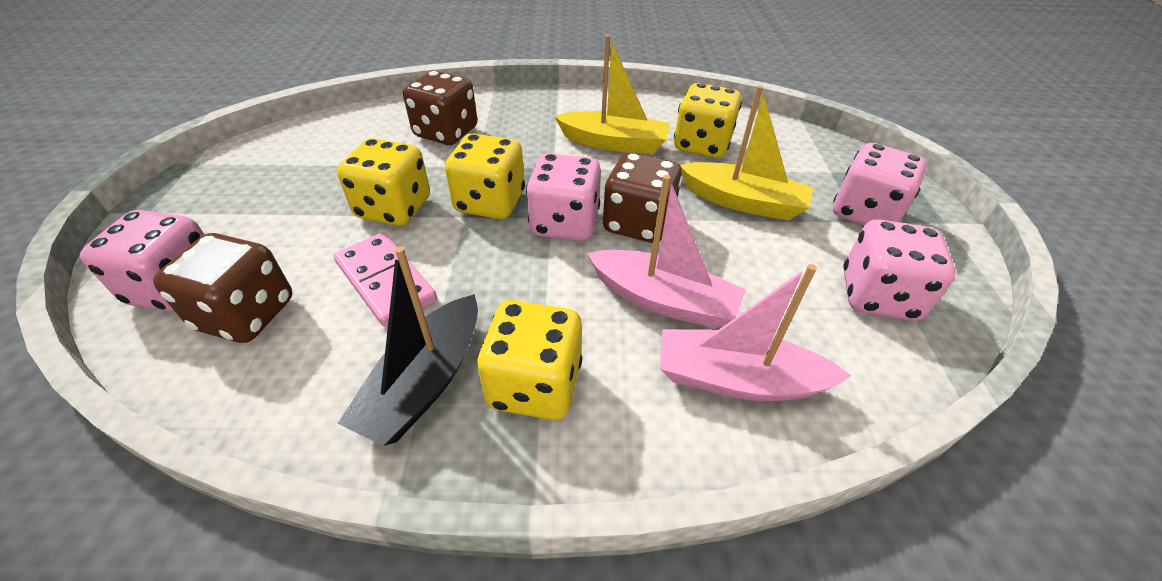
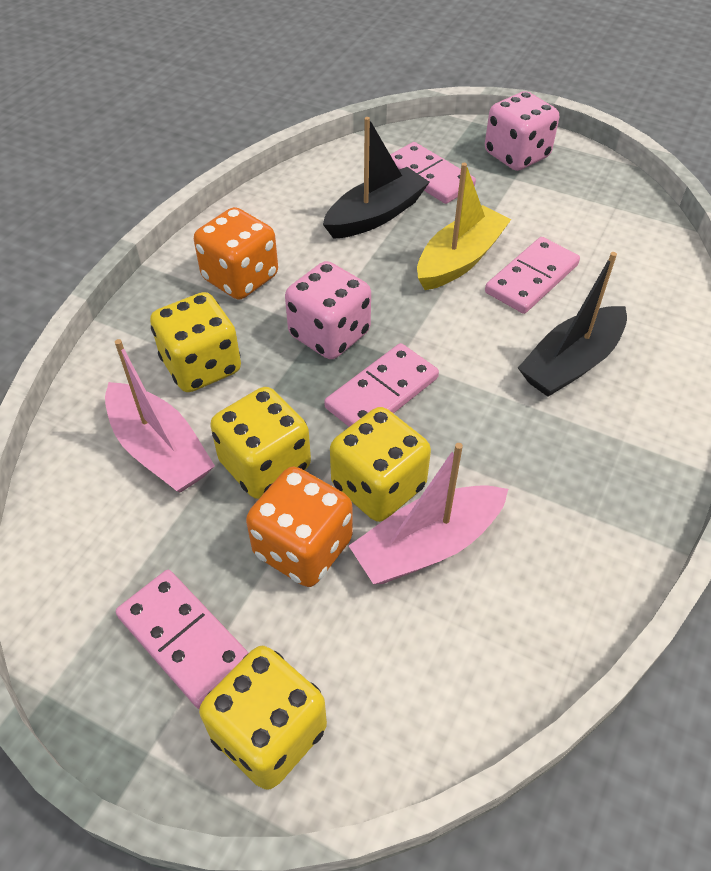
black boat: 1 -> 2
brown dice: 3 -> 0
orange dice: 0 -> 2
pink dice: 4 -> 2
pink domino: 1 -> 4
yellow boat: 2 -> 1

